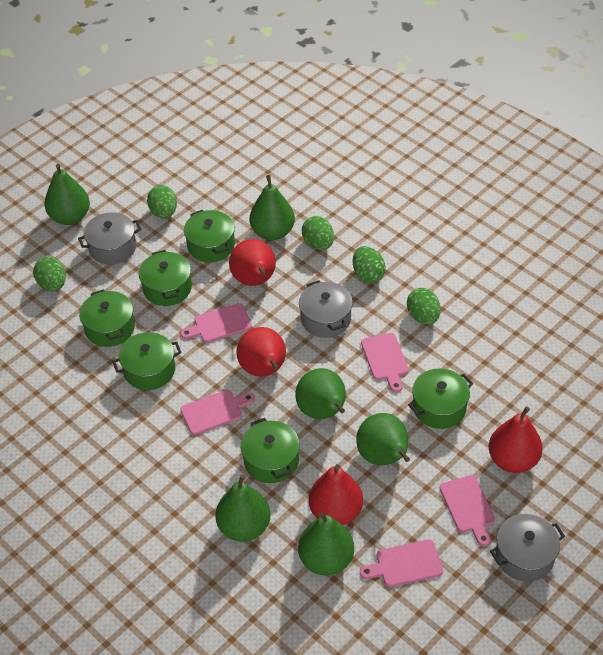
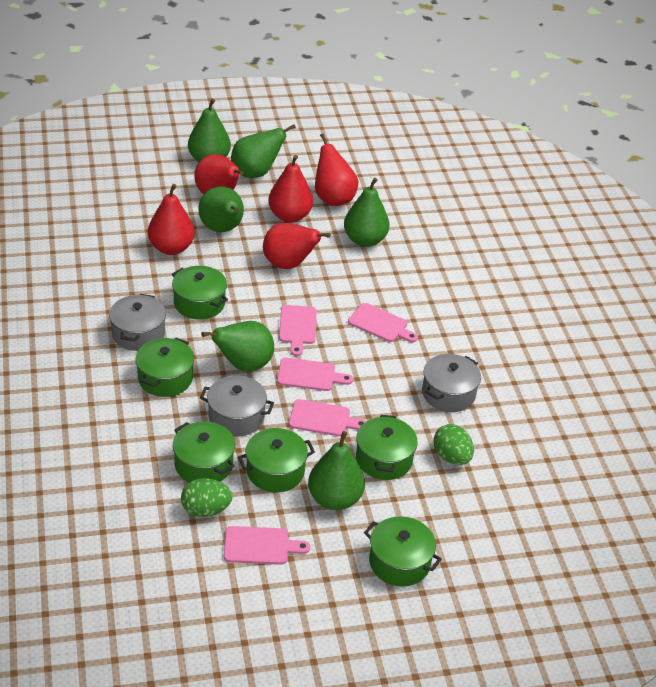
green egg: 5 -> 2
red pear: 4 -> 5

